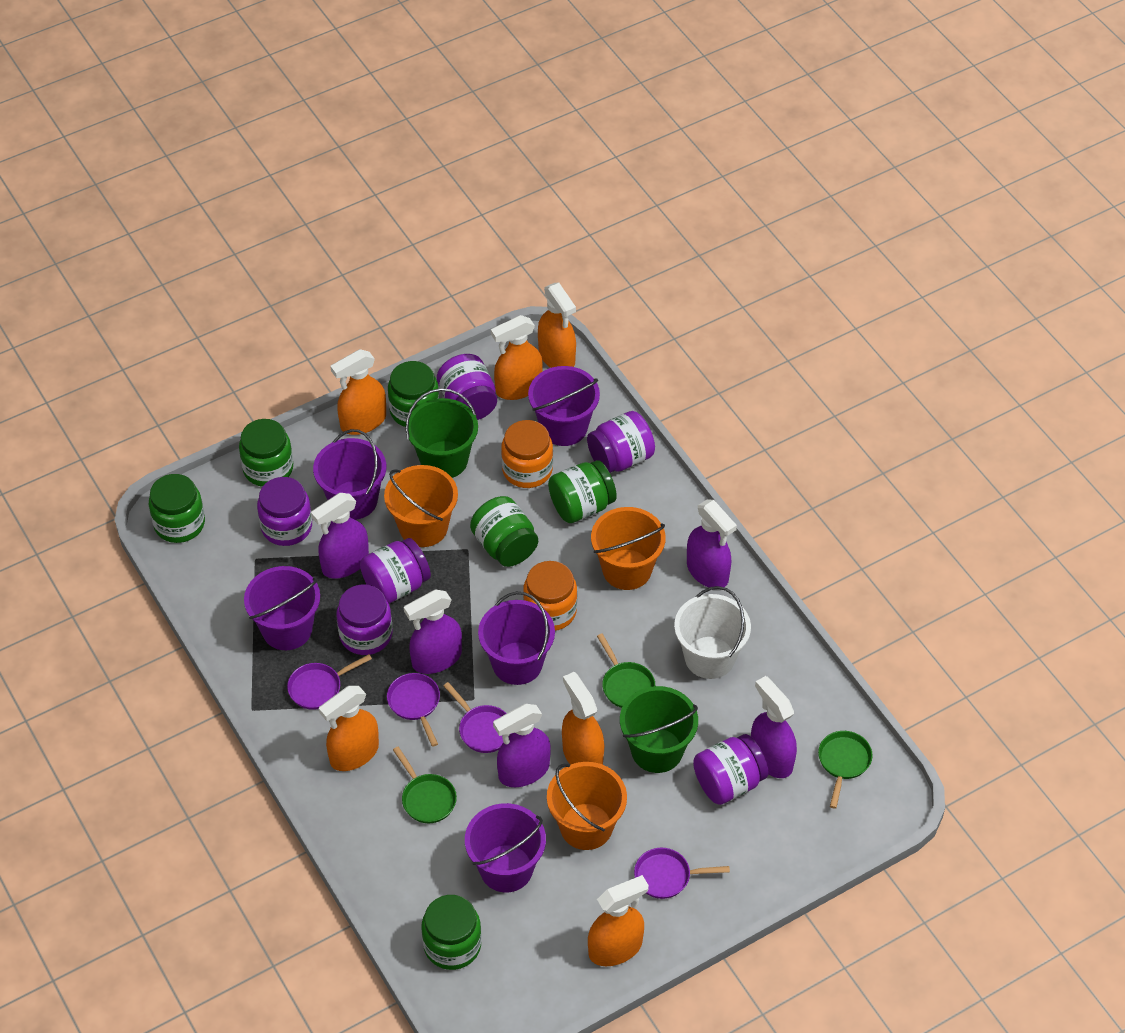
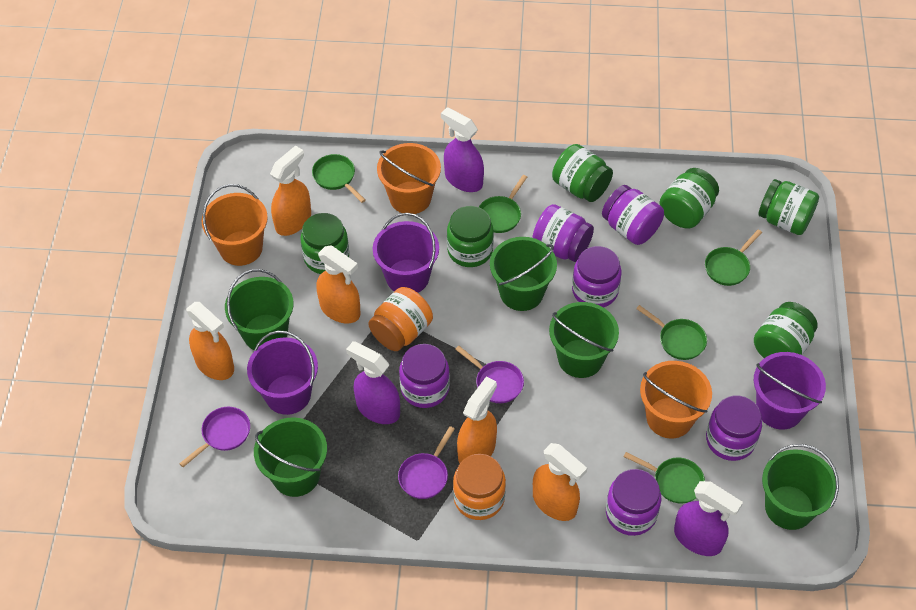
green bucket: 2 -> 5
green pan: 3 -> 5
orange spray bottle: 6 -> 5
purple bucket: 5 -> 3
purple pan: 4 -> 3
purple spray bottle: 5 -> 3
white bucket: 1 -> 0

